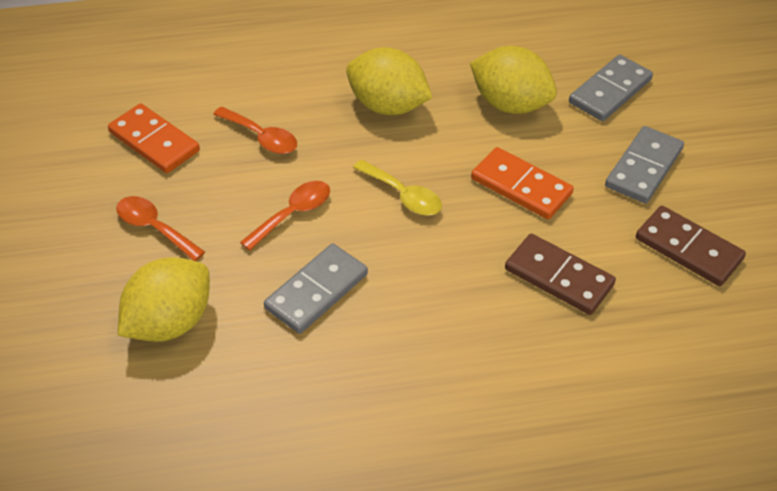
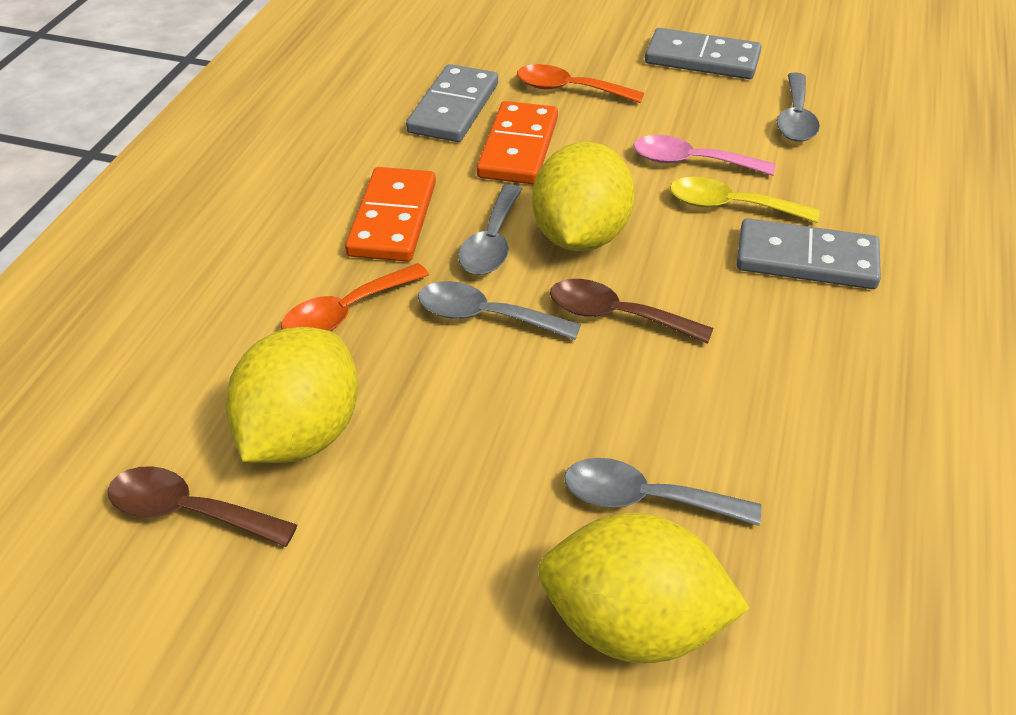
brown domino: 2 -> 0
brown spoon: 0 -> 2
grey spoon: 0 -> 4
orange spoon: 3 -> 2
pink spoon: 0 -> 1

